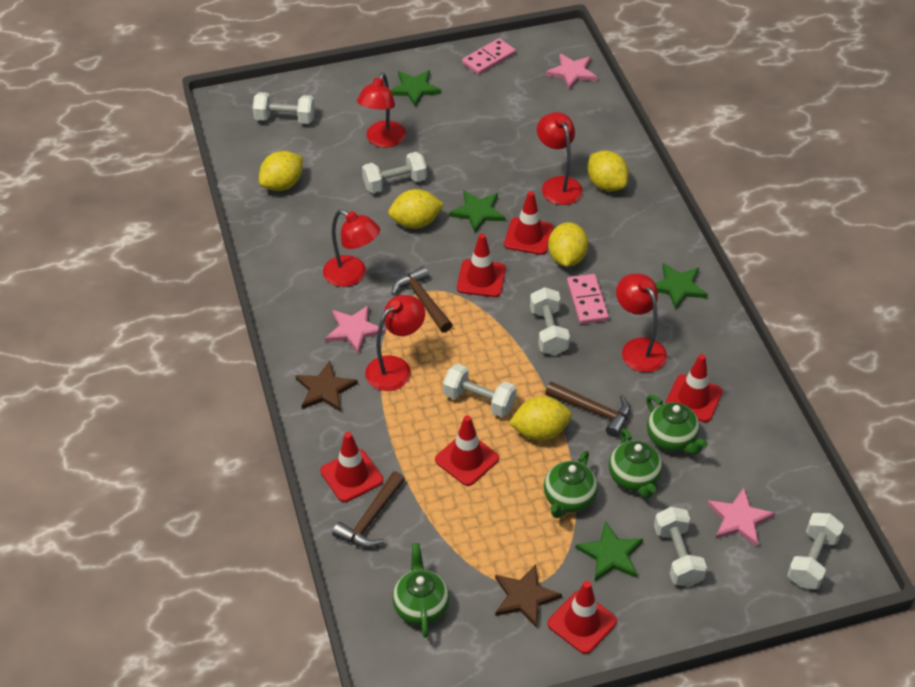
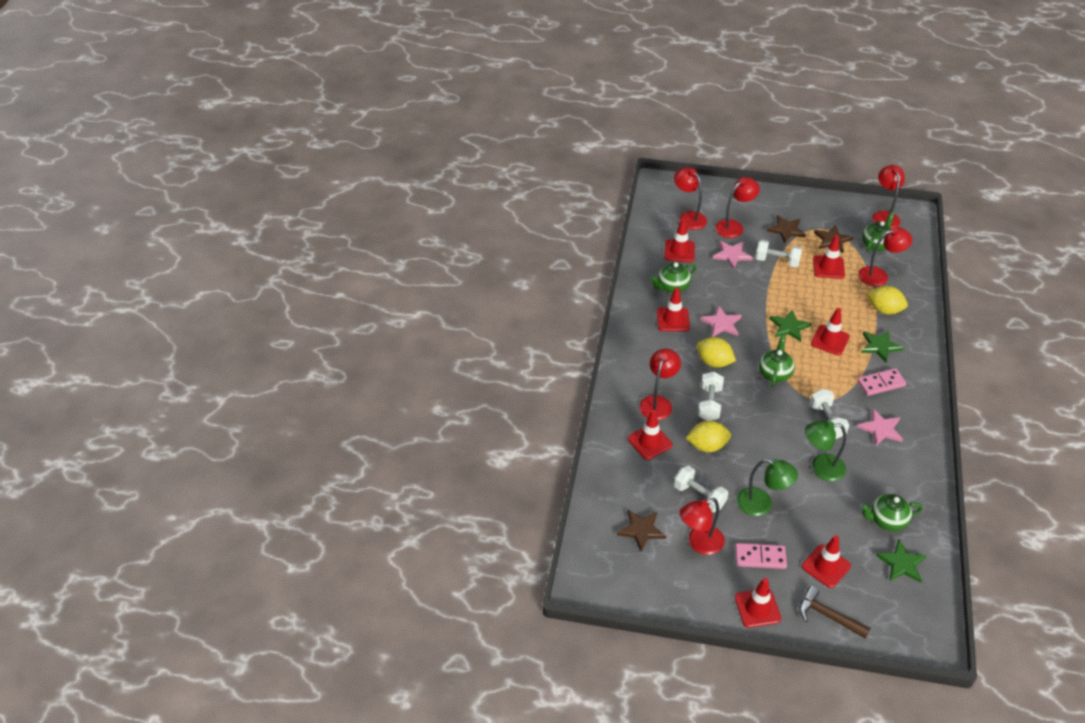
brown hammer: 3 -> 1
brown star: 2 -> 3
green lamp: 0 -> 2
green star: 4 -> 3
red lamp: 5 -> 6
red traffic cone: 6 -> 7
white dumbbell: 6 -> 4
yellow lemon: 5 -> 3

